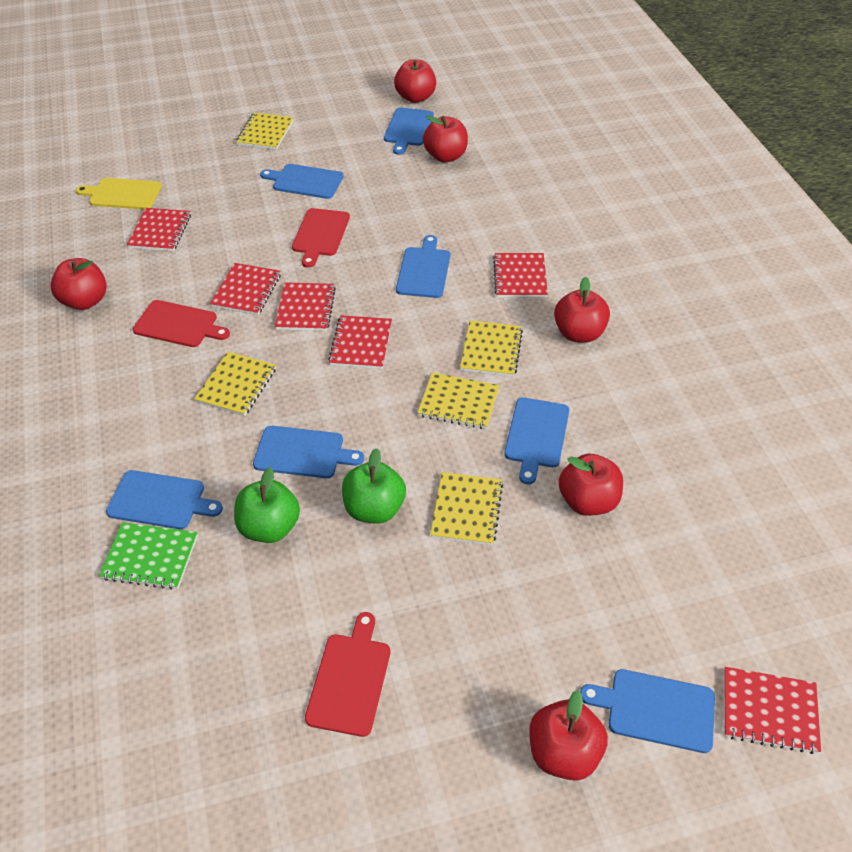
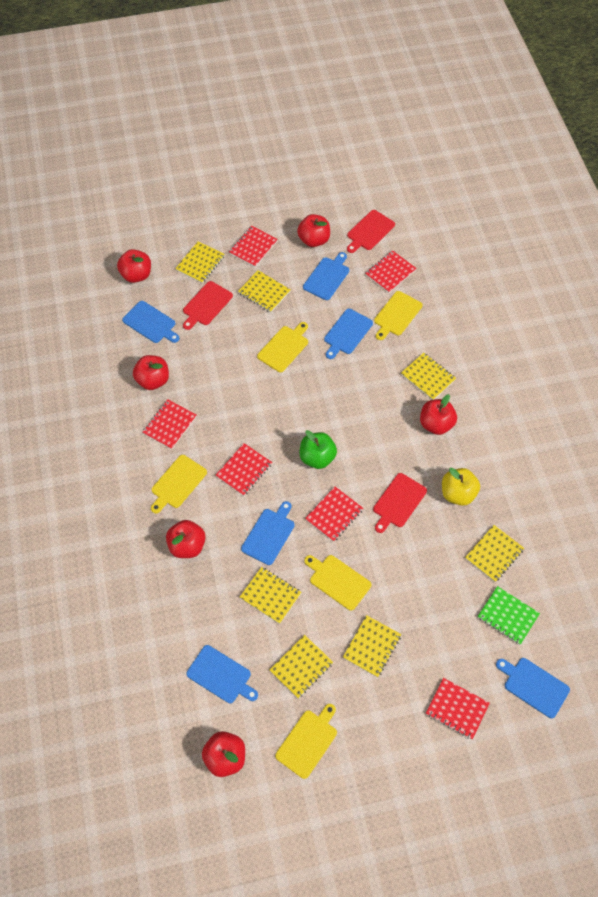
blue cutting board: 7 -> 6
green apple: 2 -> 1
yellow apple: 0 -> 1
yellow cutting board: 1 -> 5
yellow notebook: 5 -> 7

